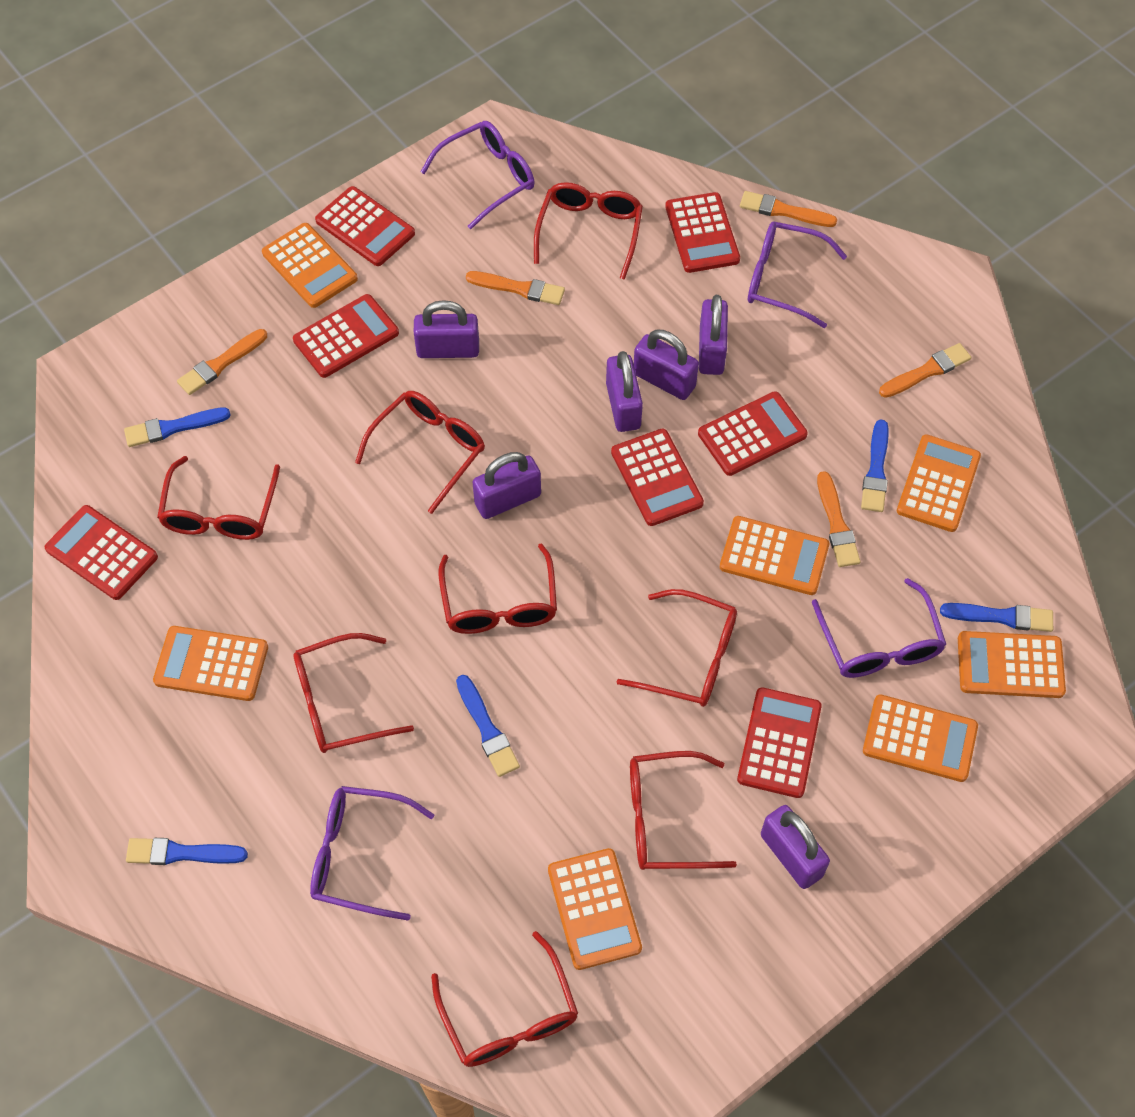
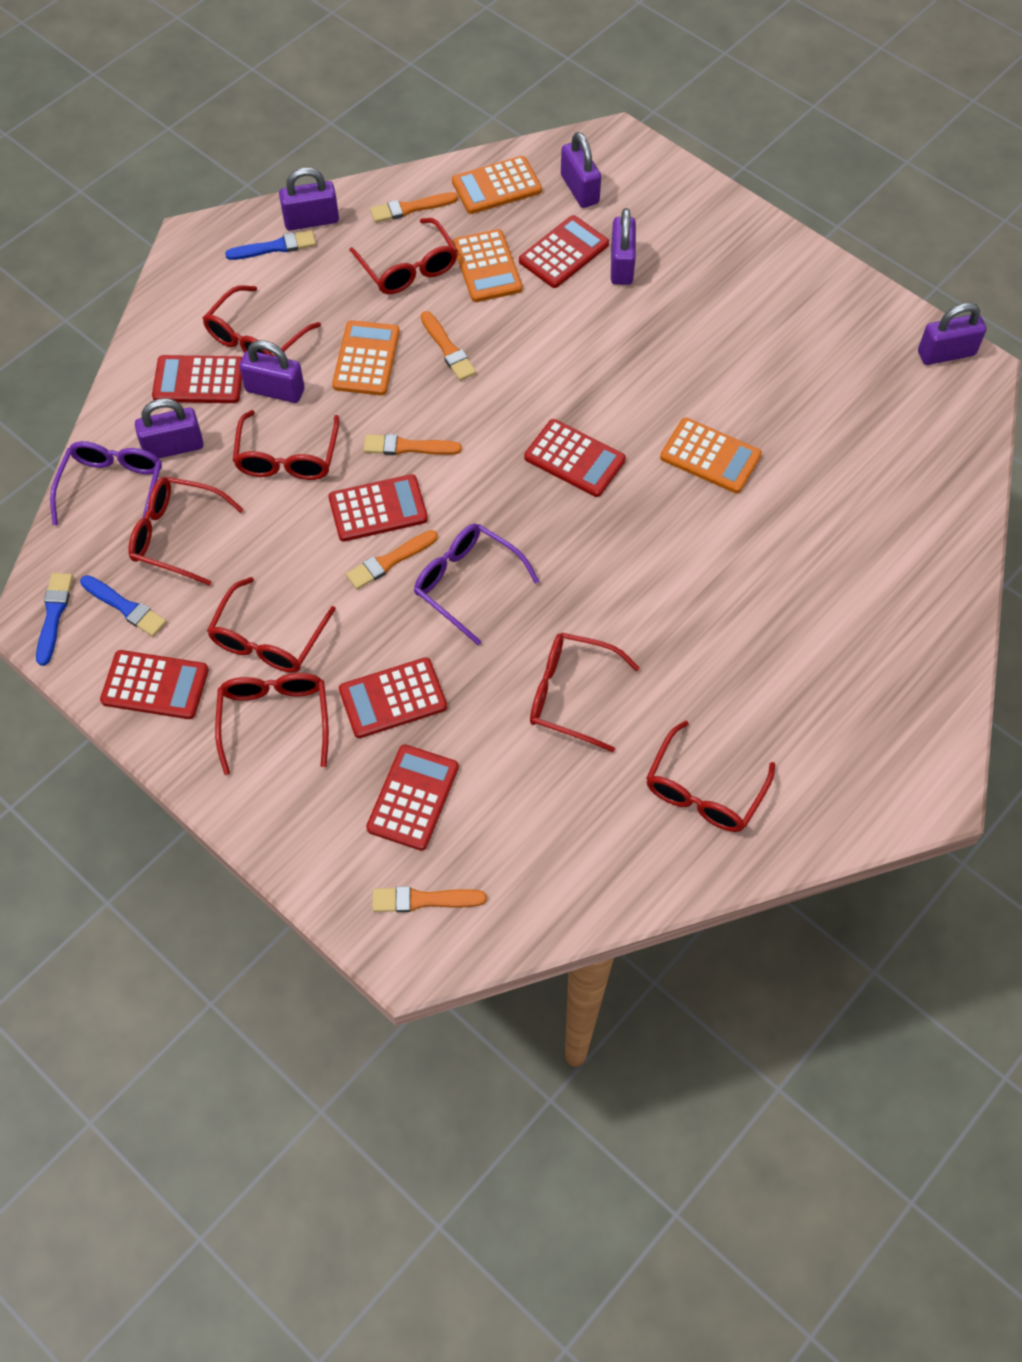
blue brush: 5 -> 3
orange calculator: 7 -> 4
purple glasses: 4 -> 2

